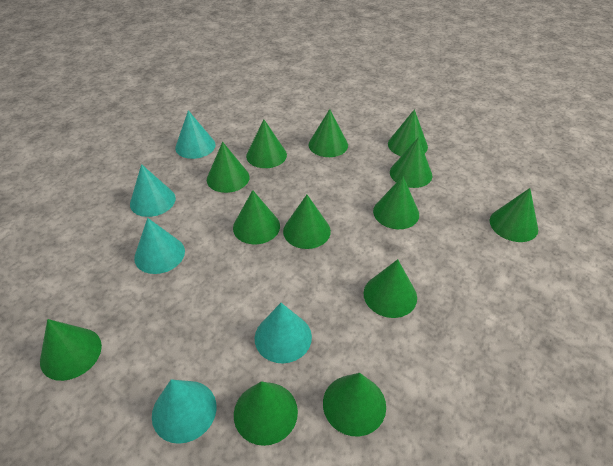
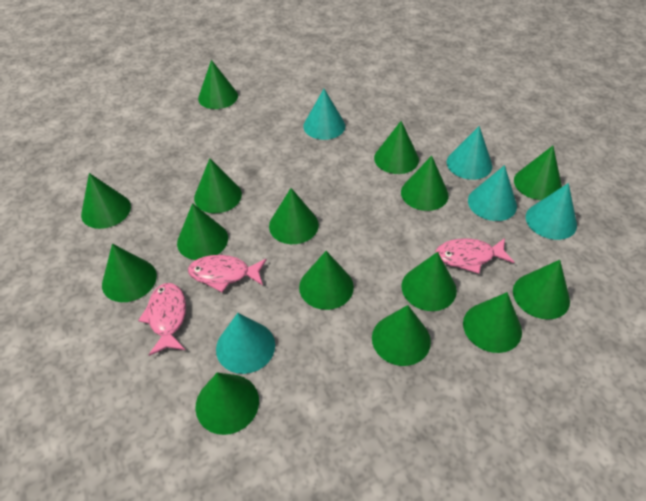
green cone: 13 -> 15
pink fish: 0 -> 3

